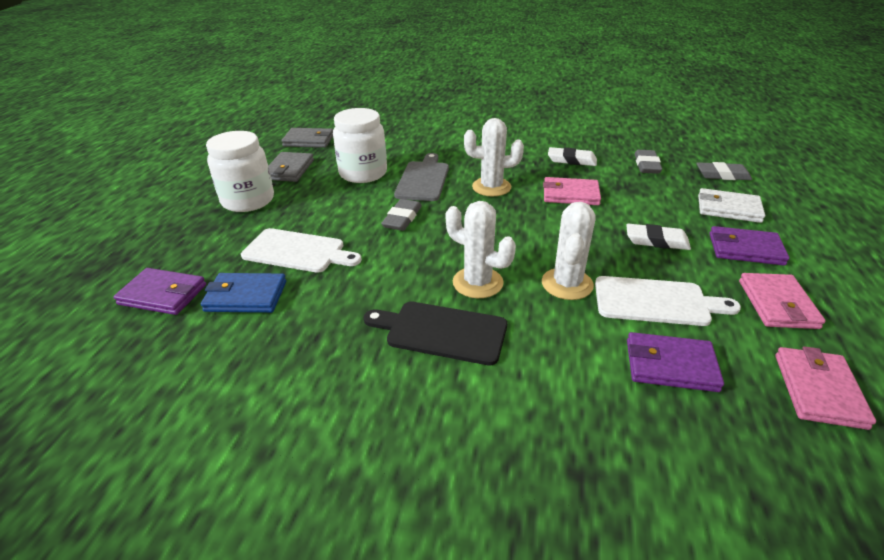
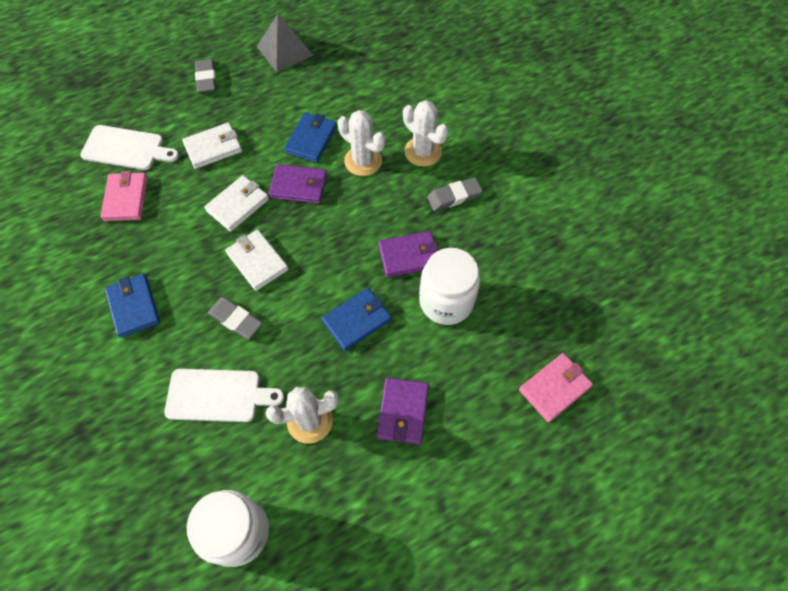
black cutting board: 1 -> 0
blue wallet: 1 -> 3
grey cutting board: 1 -> 0
grey pyramid: 0 -> 1
grey wallet: 2 -> 0
pink wallet: 3 -> 2
white eraser: 2 -> 0
white wallet: 1 -> 3

